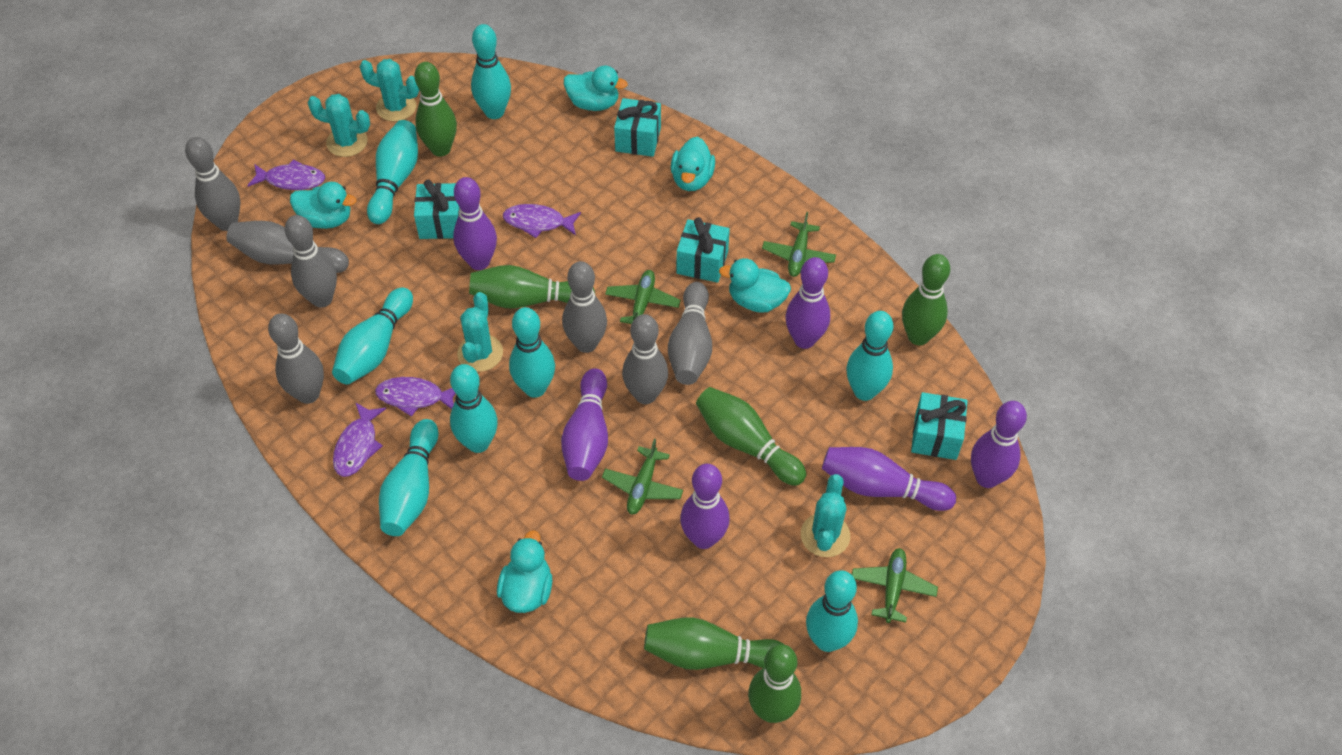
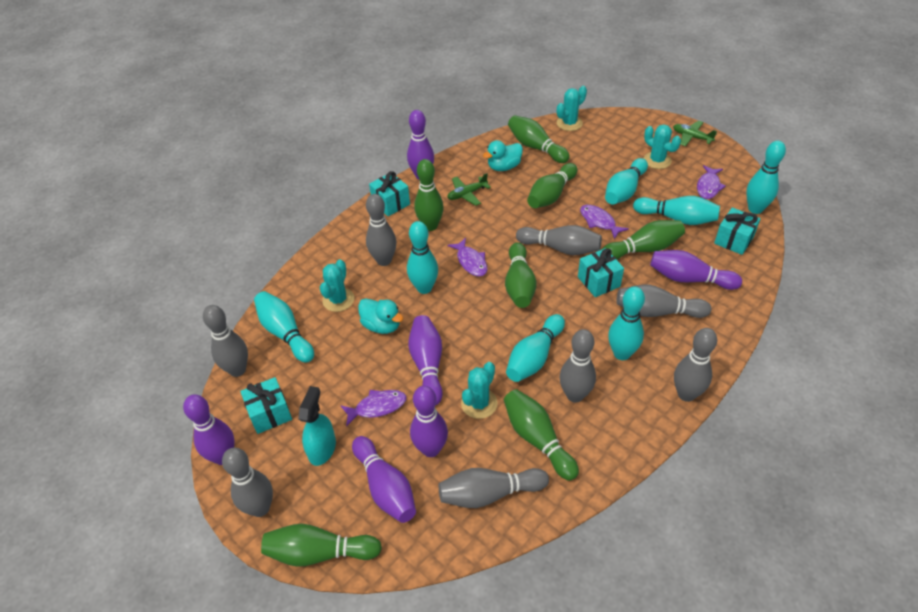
green bowling pin: 6 -> 7
green plane: 4 -> 2
grey bowling pin: 7 -> 8
turquoise bowling pin: 8 -> 7
turquoise duck: 5 -> 2
turquoise spray bottle: 0 -> 1

